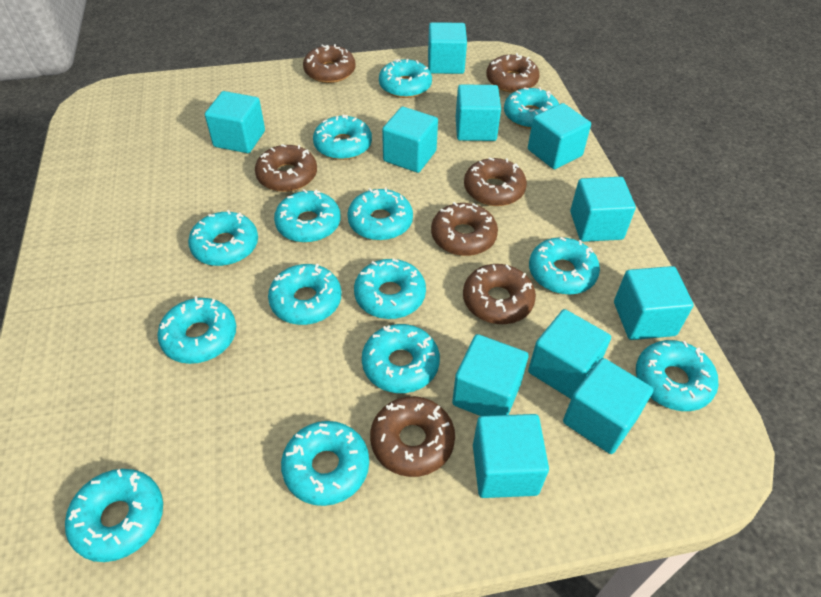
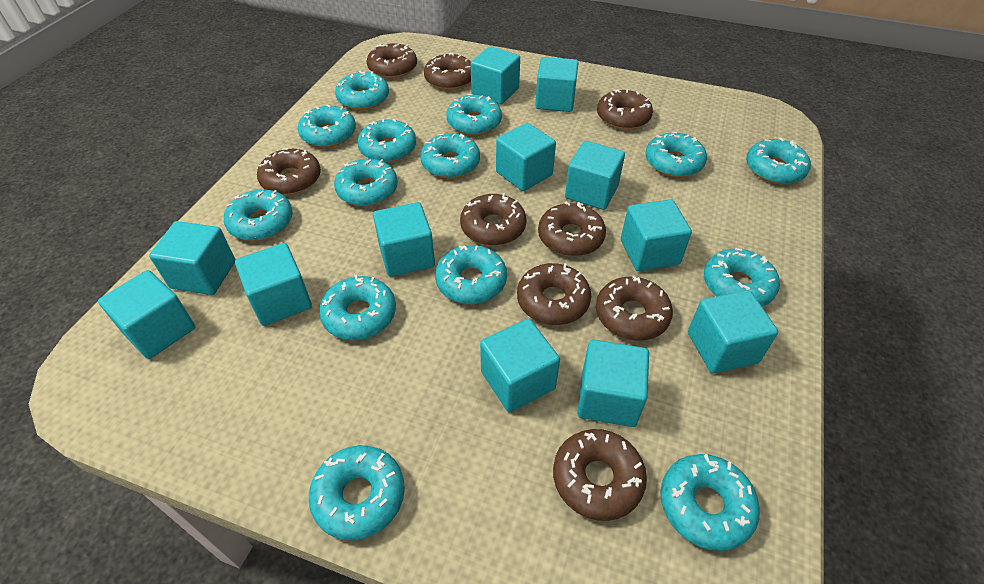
brown donut: 7 -> 9
turquoise cube: 11 -> 12

